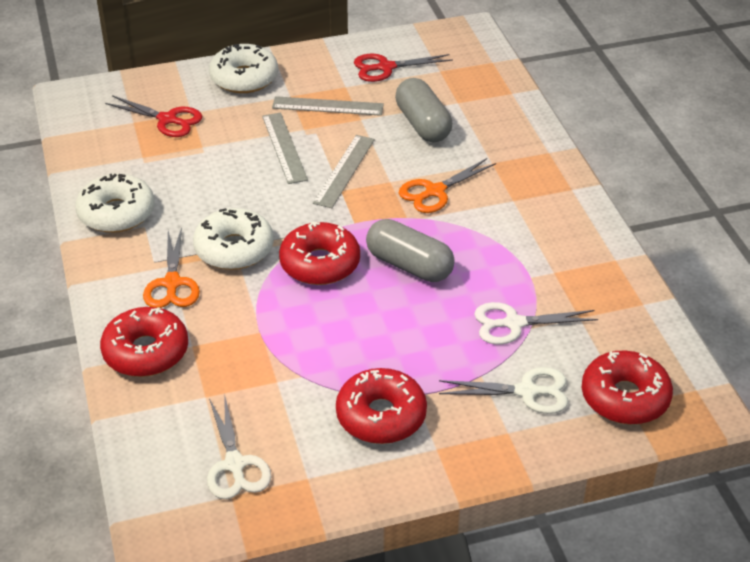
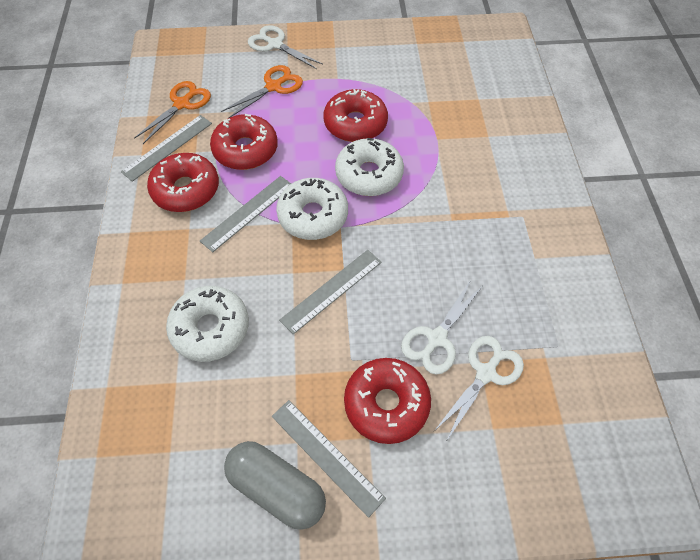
grey capsule: 2 -> 1
grey ruler: 3 -> 4
red scissors: 2 -> 0

